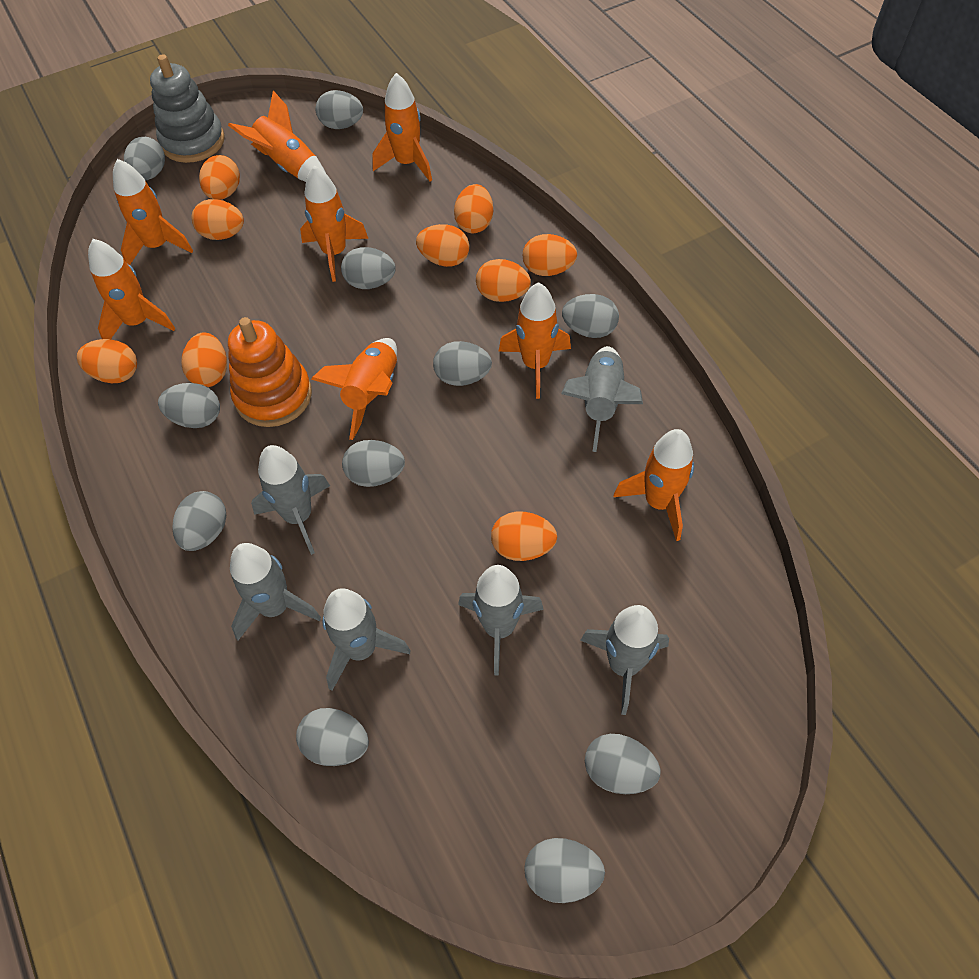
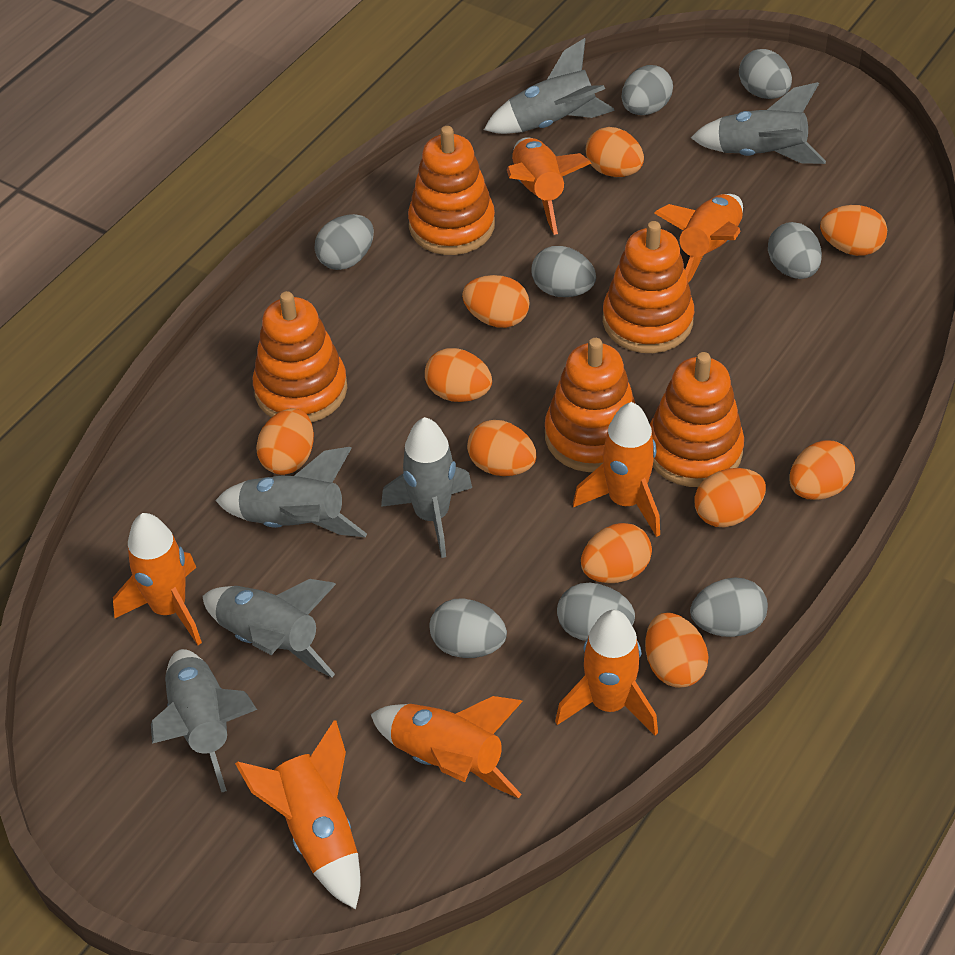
grey egg: 11 -> 8
grey stacking toy: 1 -> 0
orange egg: 9 -> 10
orange rocket: 8 -> 7
orange stacking toy: 1 -> 5

